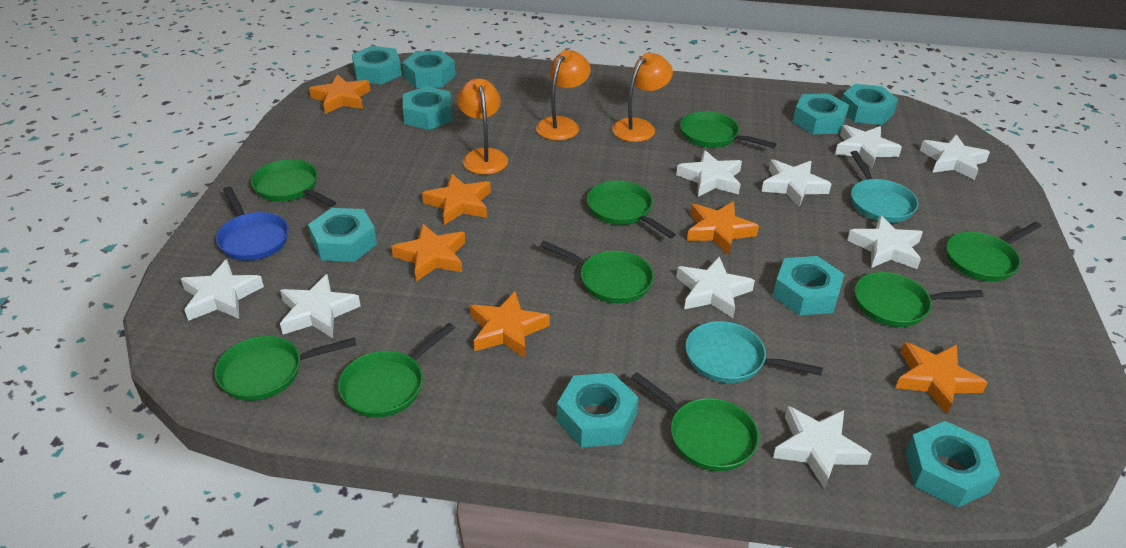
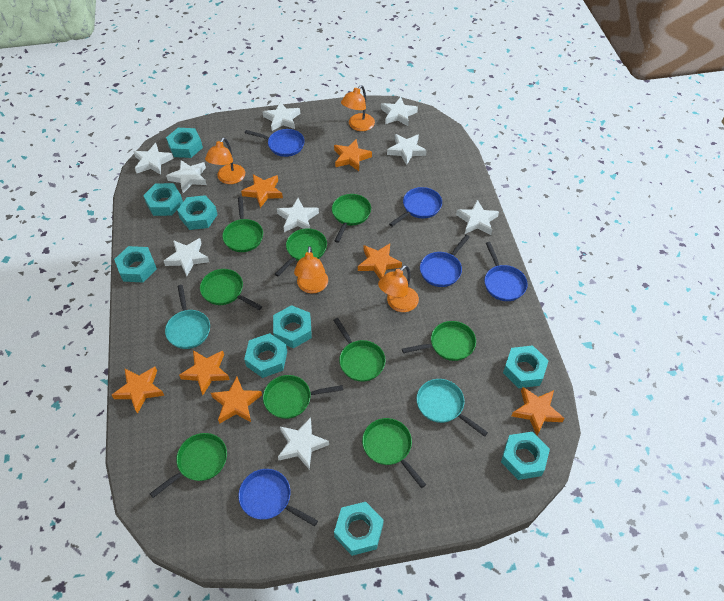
blue pan: 1 -> 5
orange lamp: 3 -> 4
orange star: 6 -> 7

